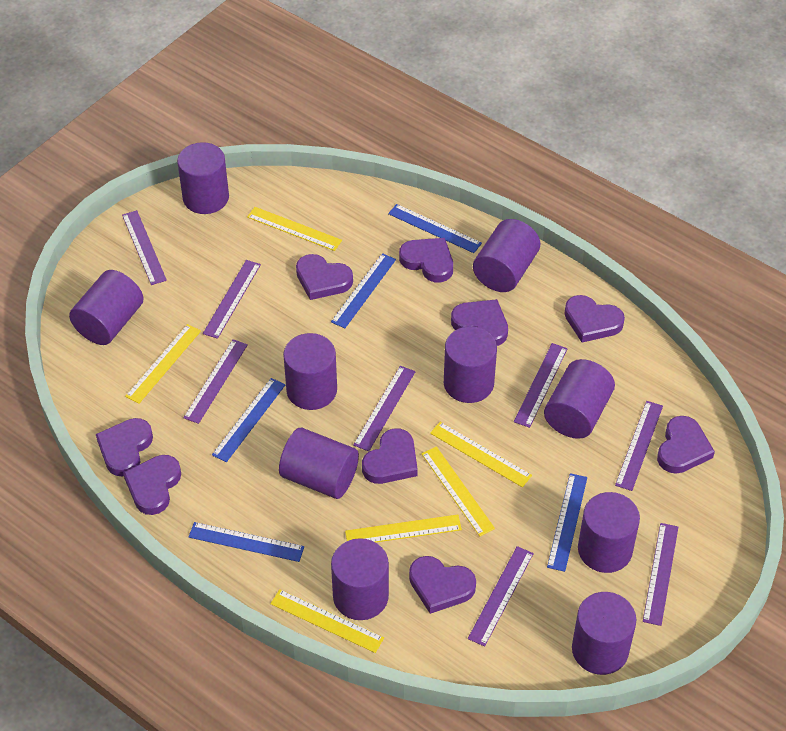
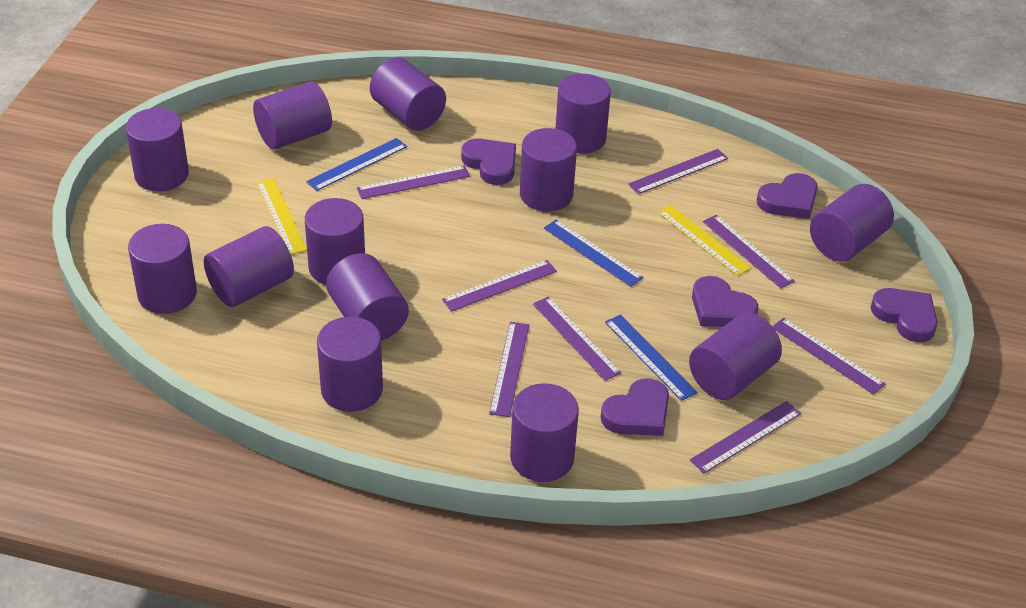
blue ruler: 5 -> 3
purple cylinder: 10 -> 13
purple heart: 9 -> 5
yellow ruler: 6 -> 2

